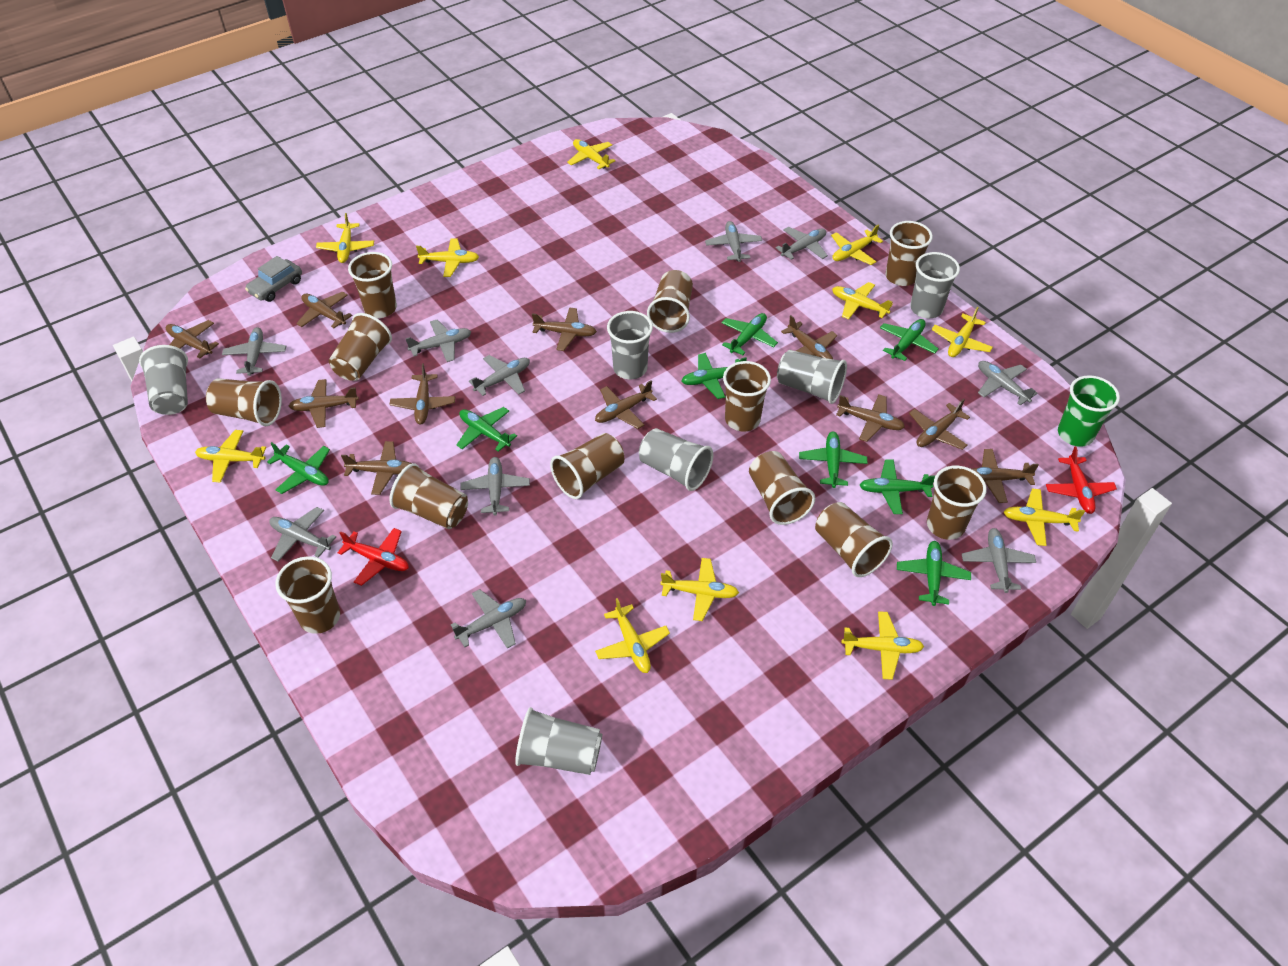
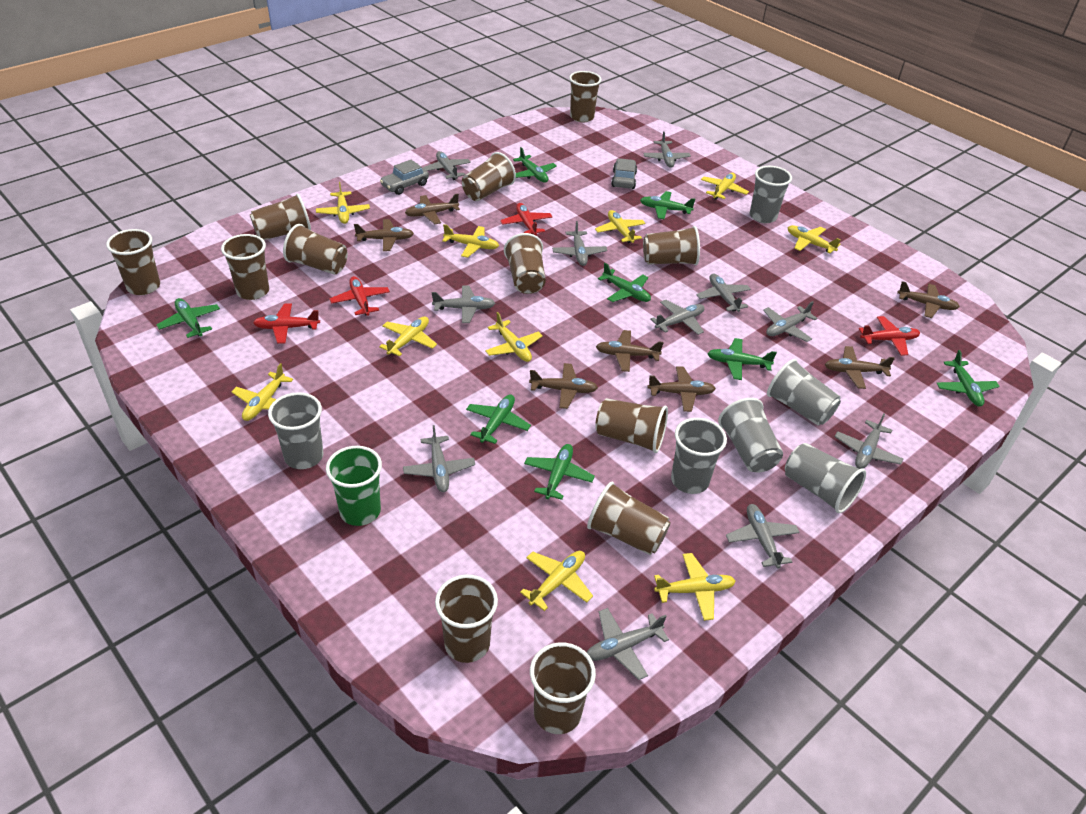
brown plane: 11 -> 7
grey car: 1 -> 2
grey plane: 10 -> 11
red plane: 2 -> 4
yellow plane: 11 -> 10

